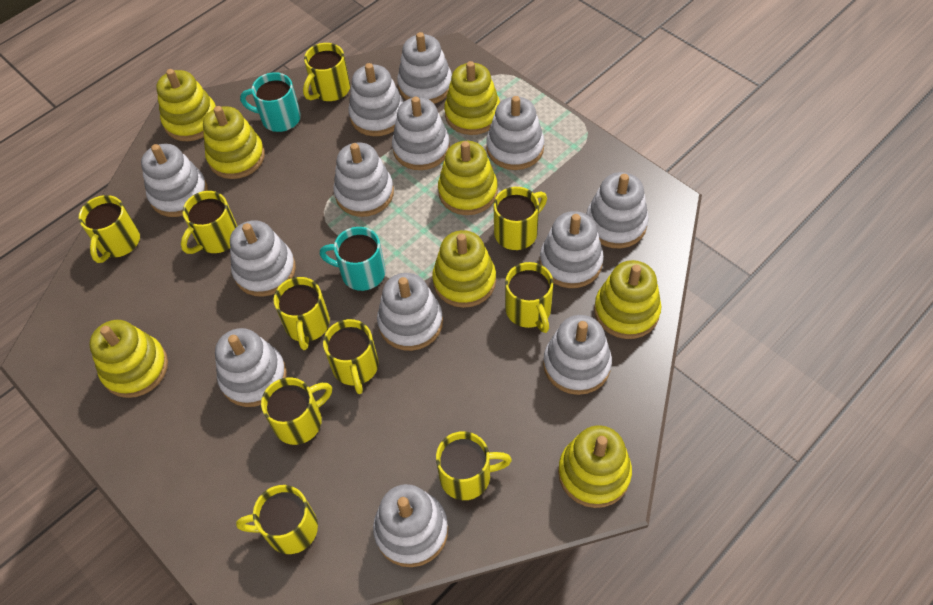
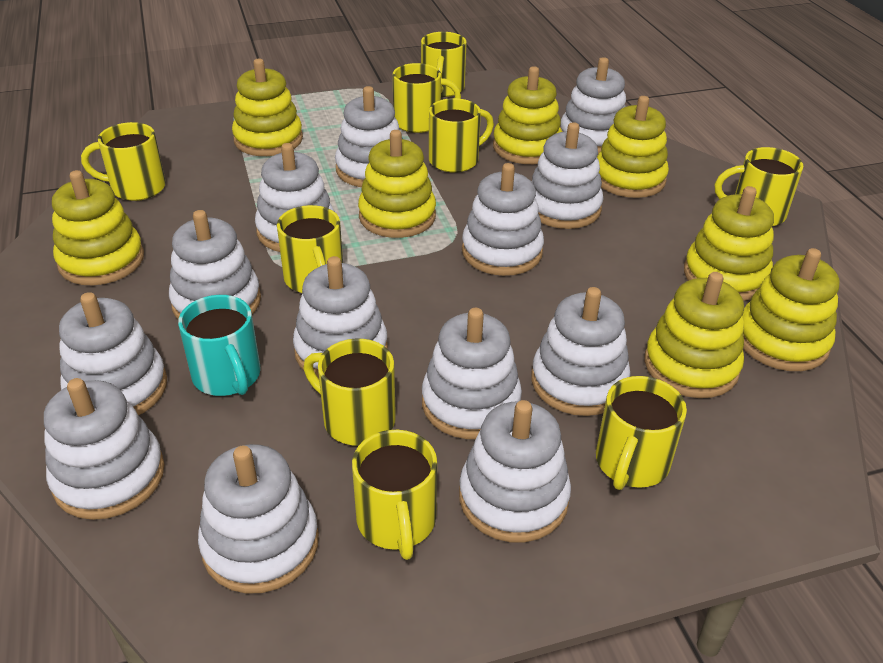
turquoise mug: 2 -> 1
yellow mug: 10 -> 9

